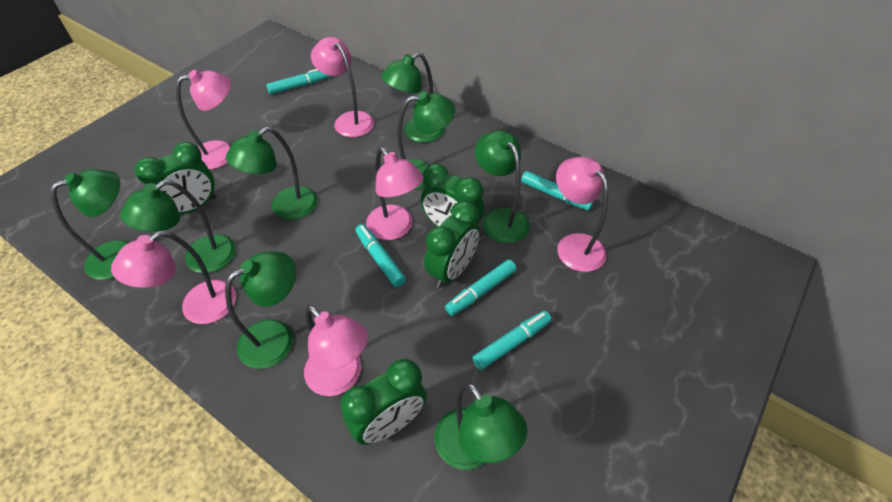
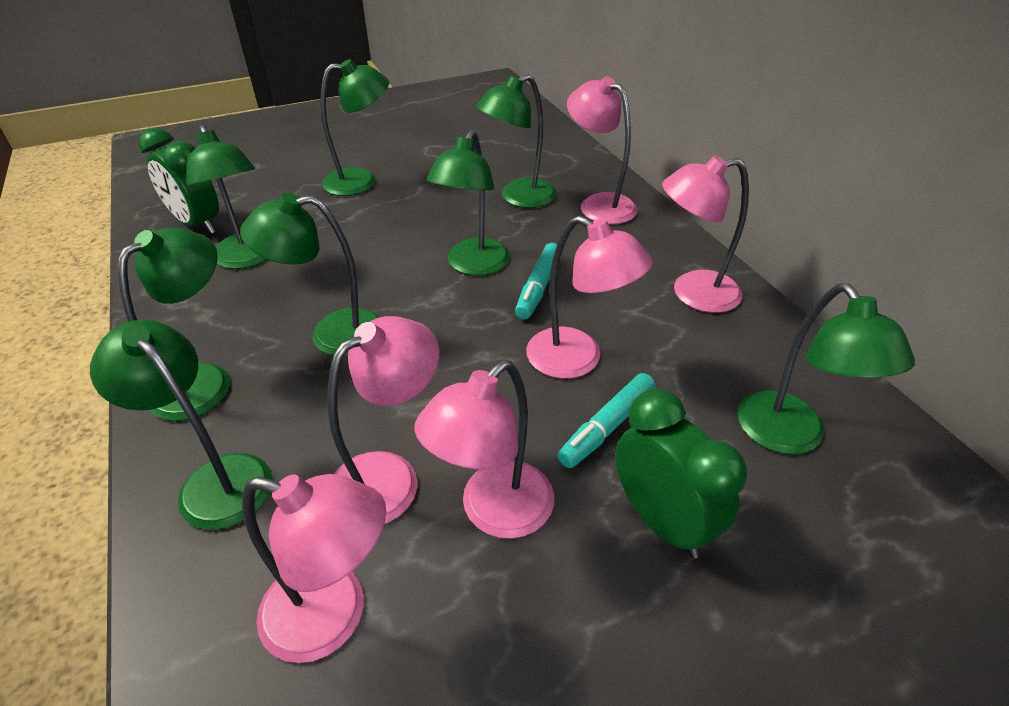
green clock: 4 -> 2
turquoise marker: 5 -> 2

